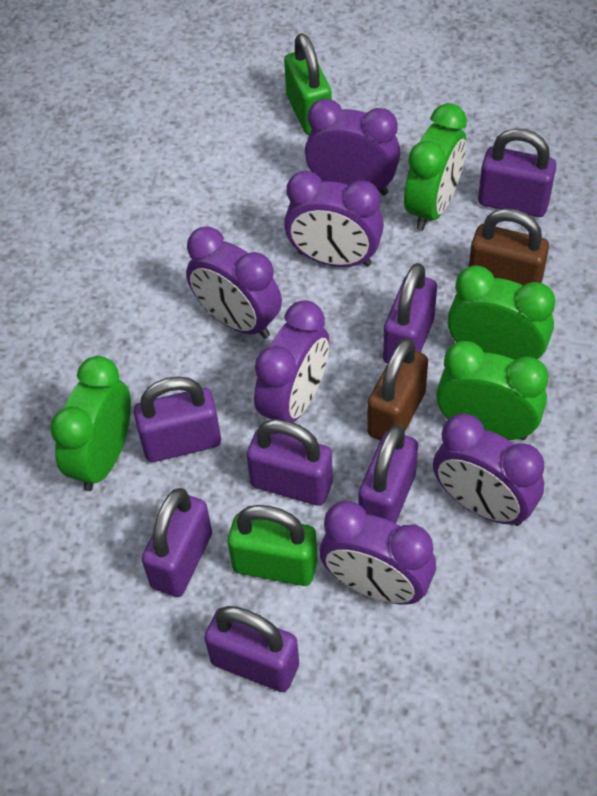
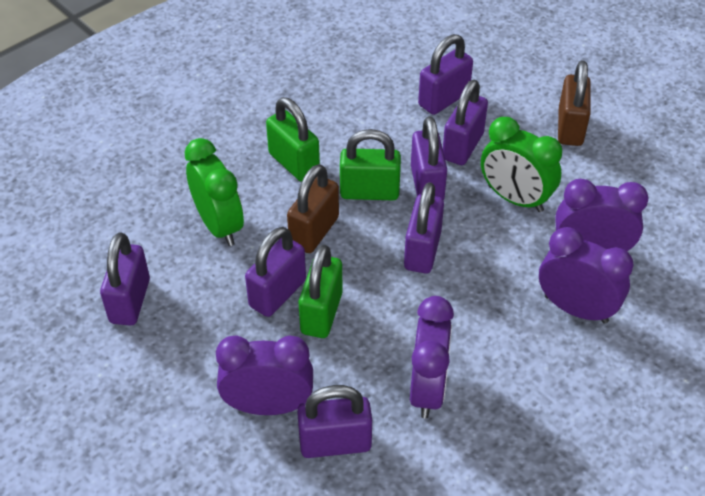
green clock: 4 -> 2
green padlock: 2 -> 3
purple clock: 6 -> 4

